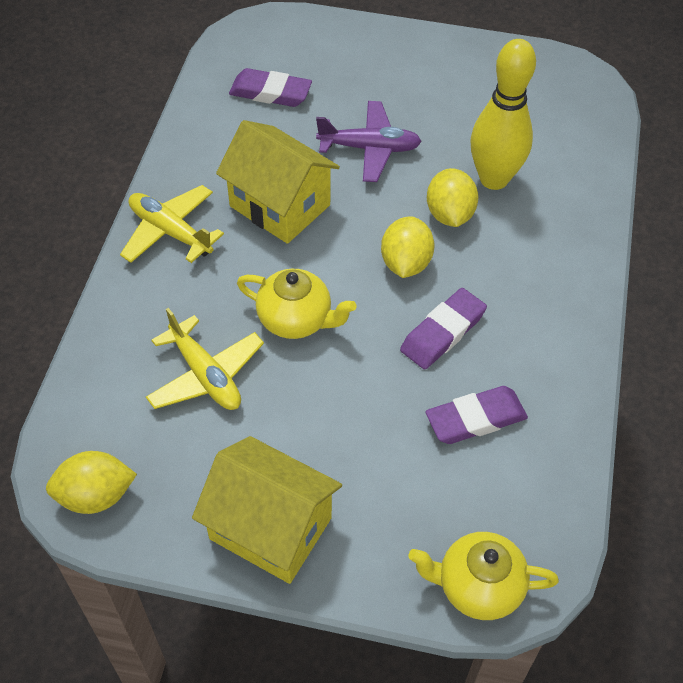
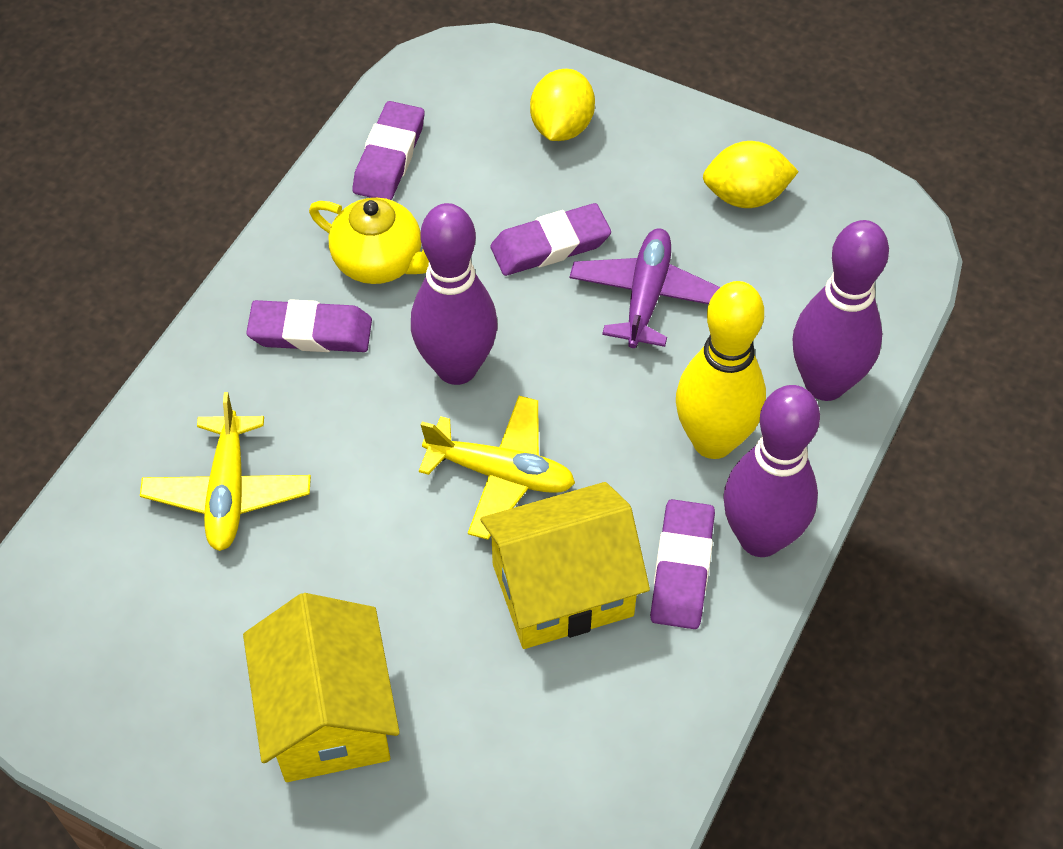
purple bowling pin: 0 -> 3
purple eraser: 3 -> 4
yellow lemon: 3 -> 2
yellow teapot: 2 -> 1

